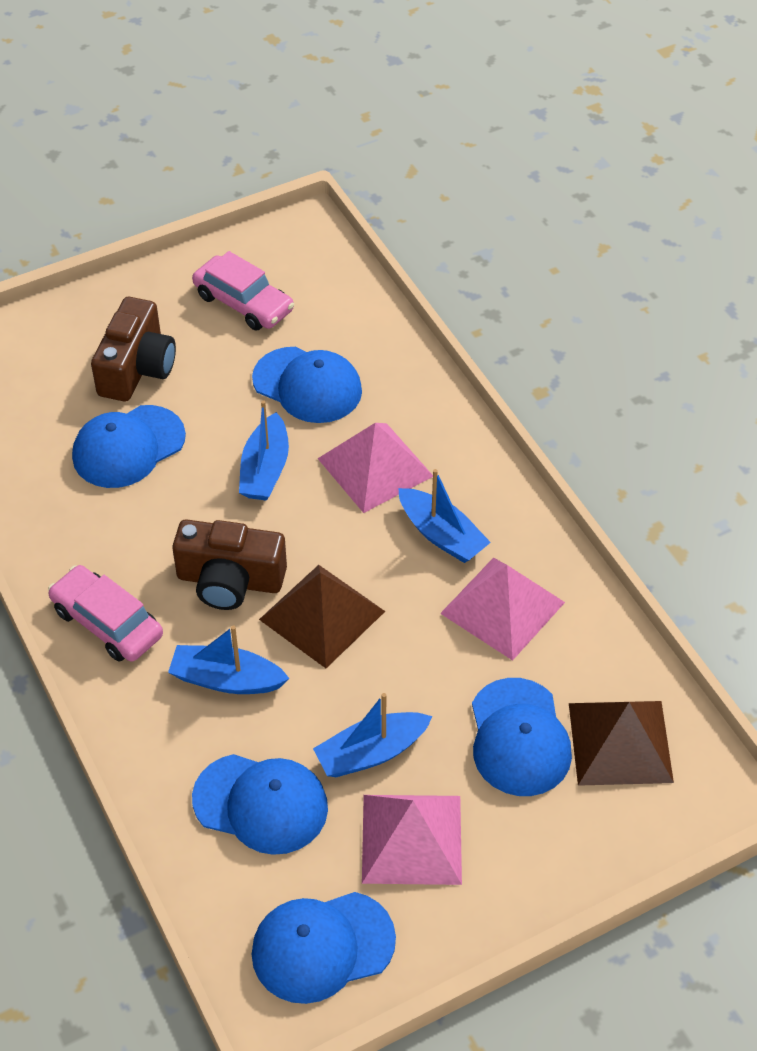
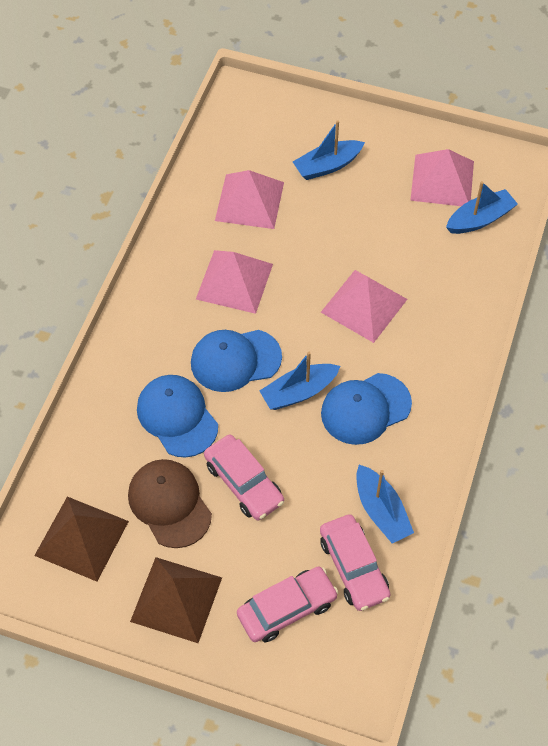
blue cap: 5 -> 3
brown camera: 2 -> 0
brown cap: 0 -> 1
pink car: 2 -> 3
pink pyramid: 3 -> 4

